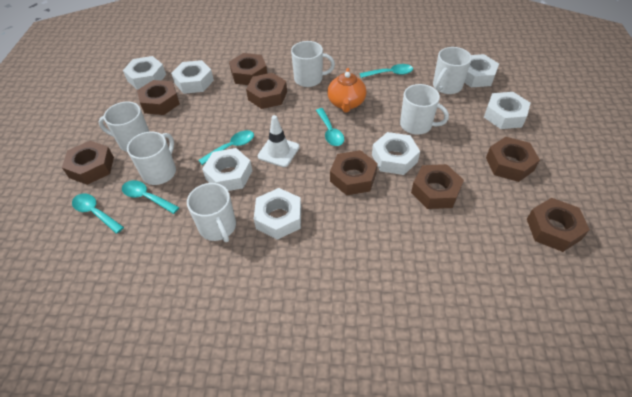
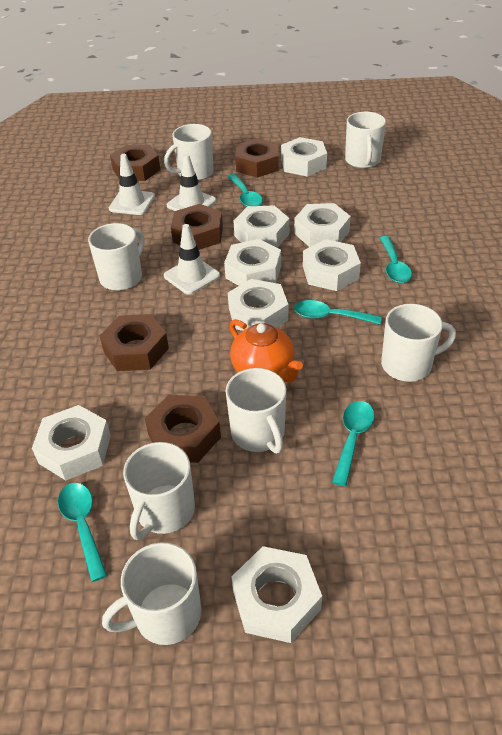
brown nut: 8 -> 5
white mug: 6 -> 7
white nut: 7 -> 8
white traffic cone: 1 -> 3

